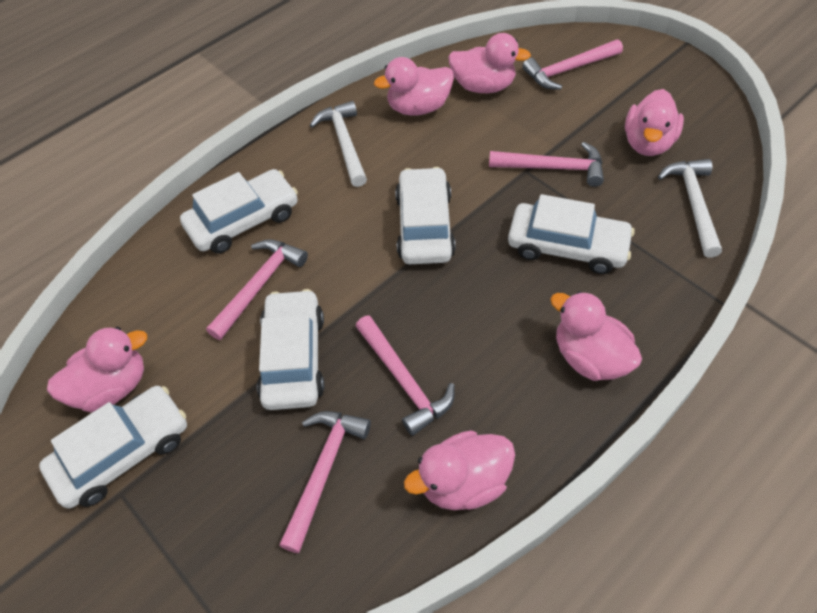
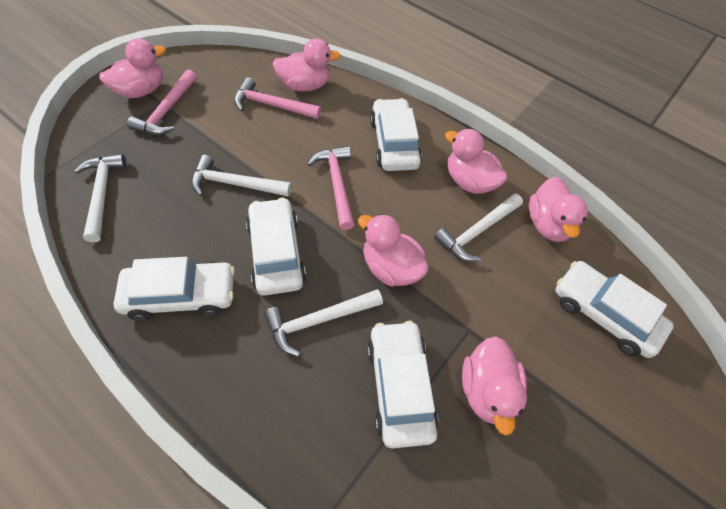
pink hammer: 5 -> 3
white hammer: 2 -> 4

